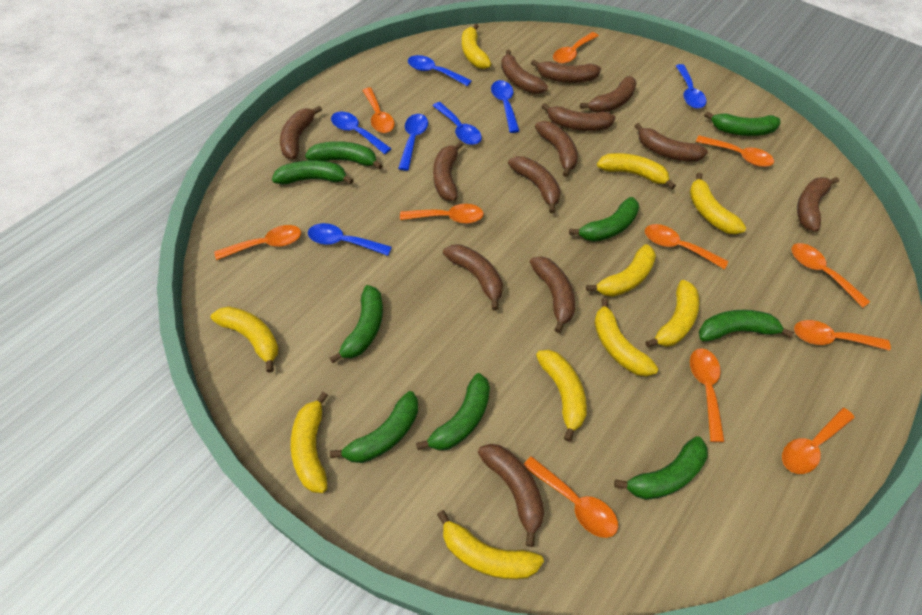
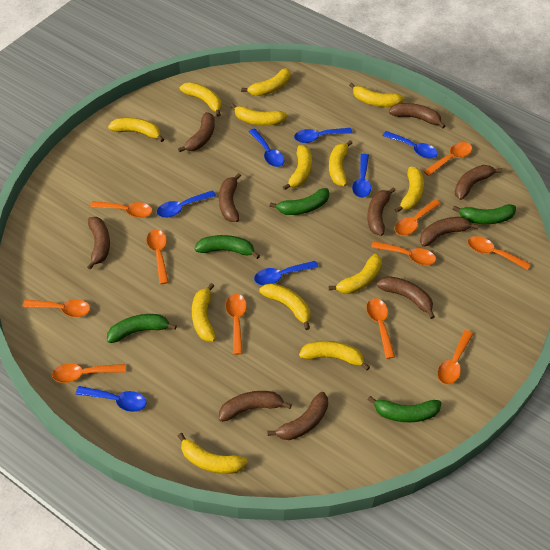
brown banana: 13 -> 10
green banana: 9 -> 5
yellow banana: 10 -> 13

